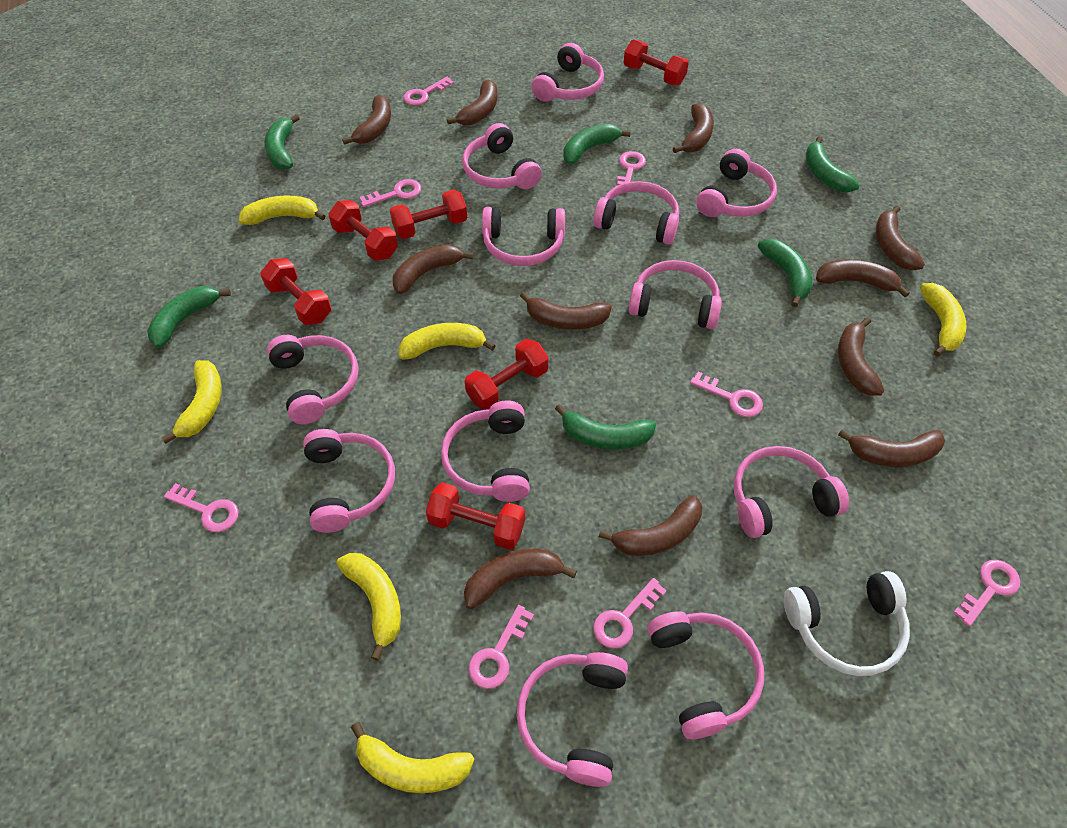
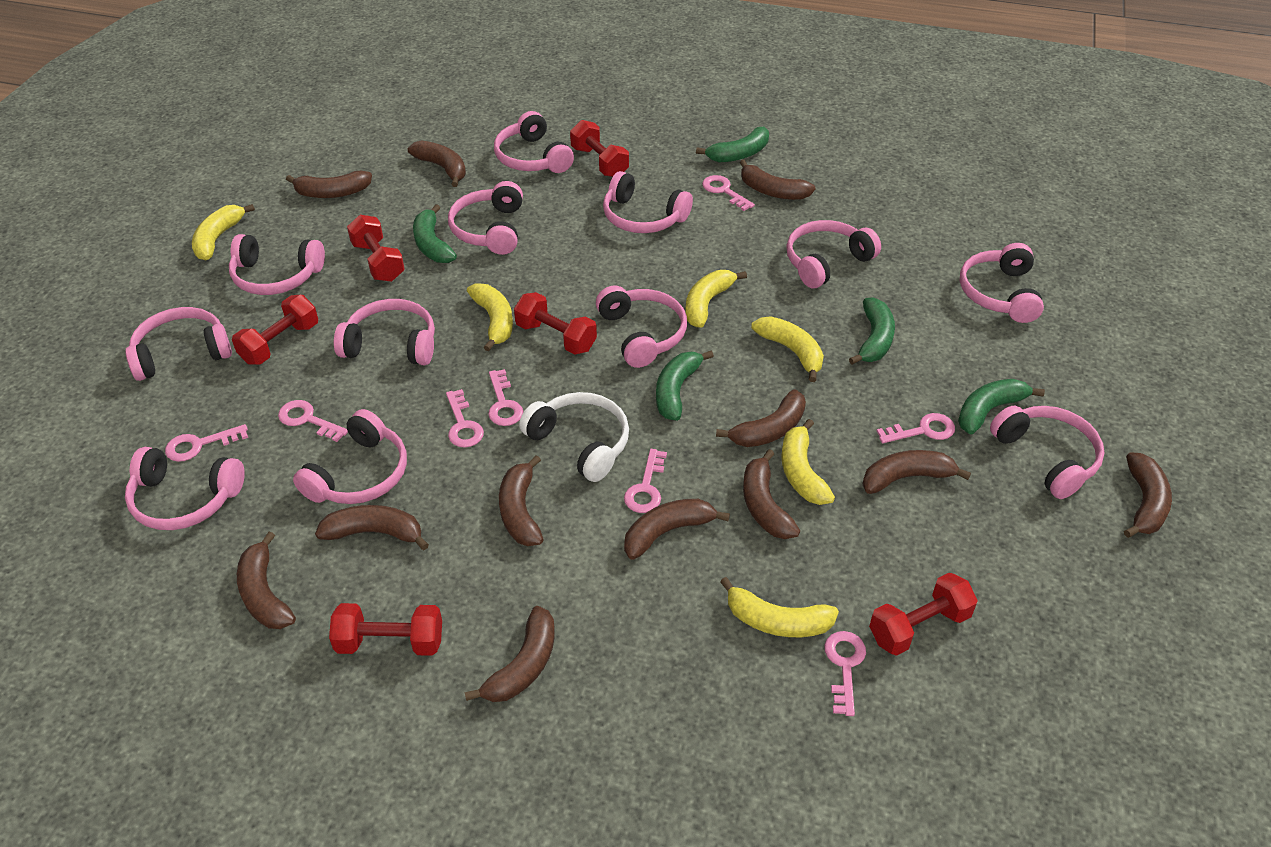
brown banana: 11 -> 12
green banana: 6 -> 5

